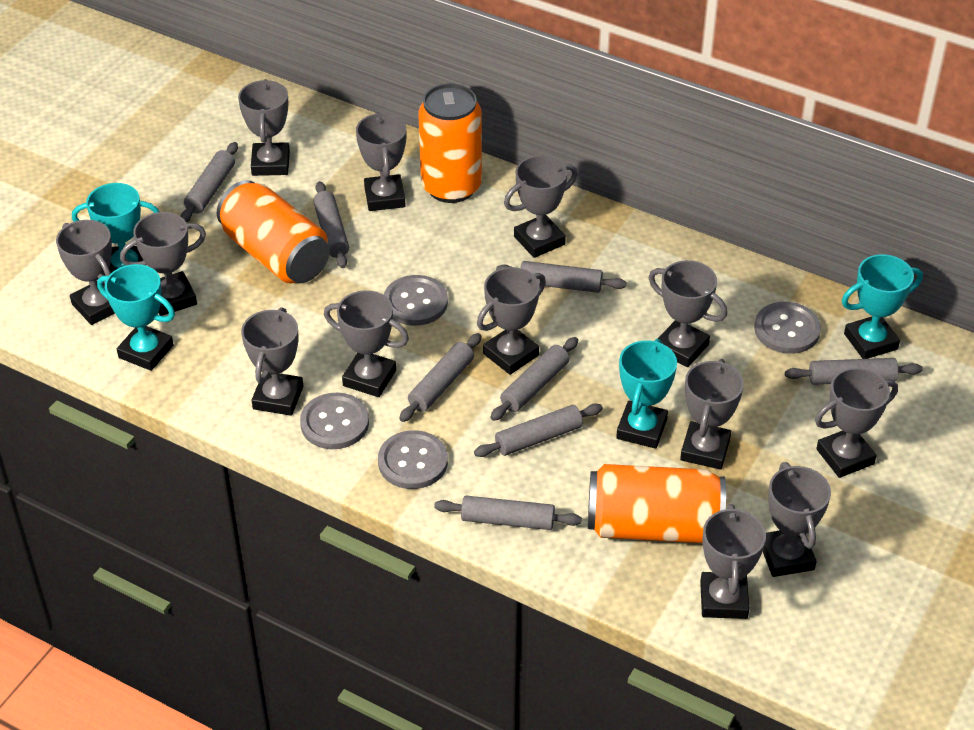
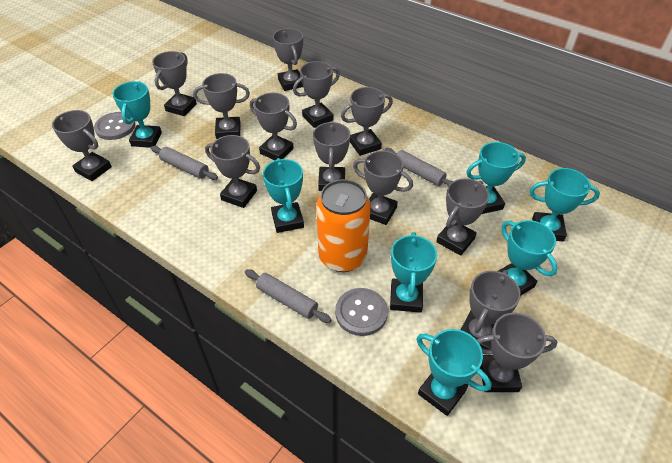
grey button: 4 -> 2
grey rolling pin: 8 -> 3
orange can: 3 -> 1
turquoise trophy: 4 -> 7

